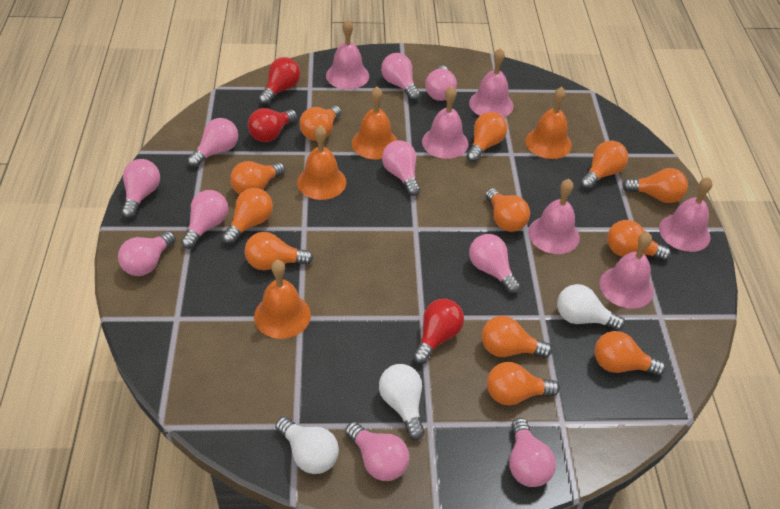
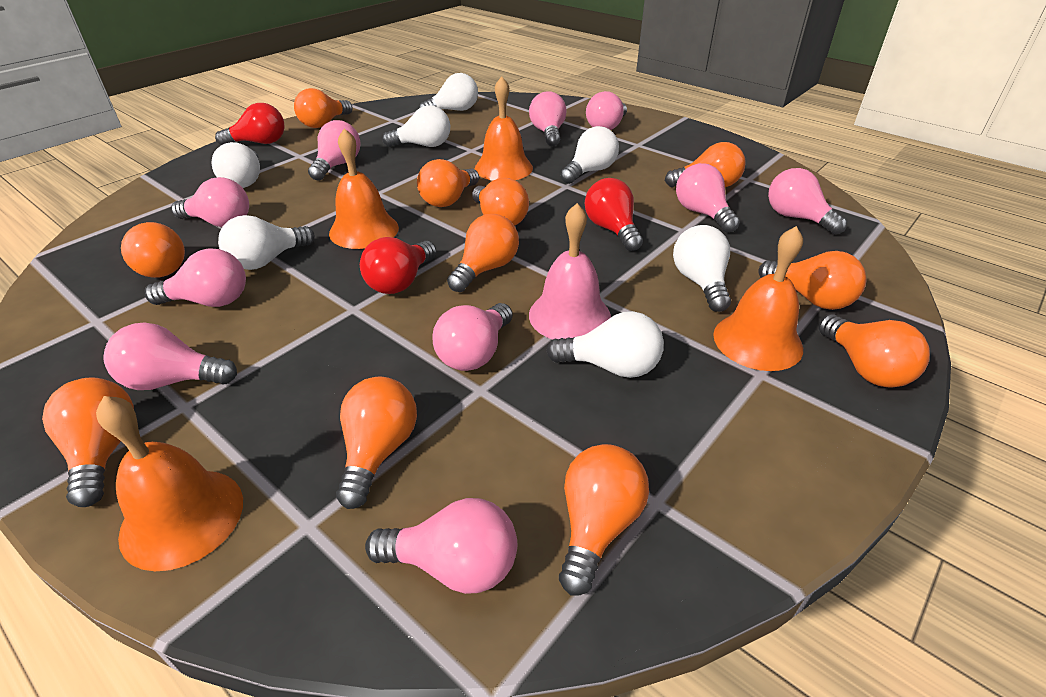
orange light bulb: 12 -> 11
pink bell: 6 -> 1
white light bulb: 3 -> 7

